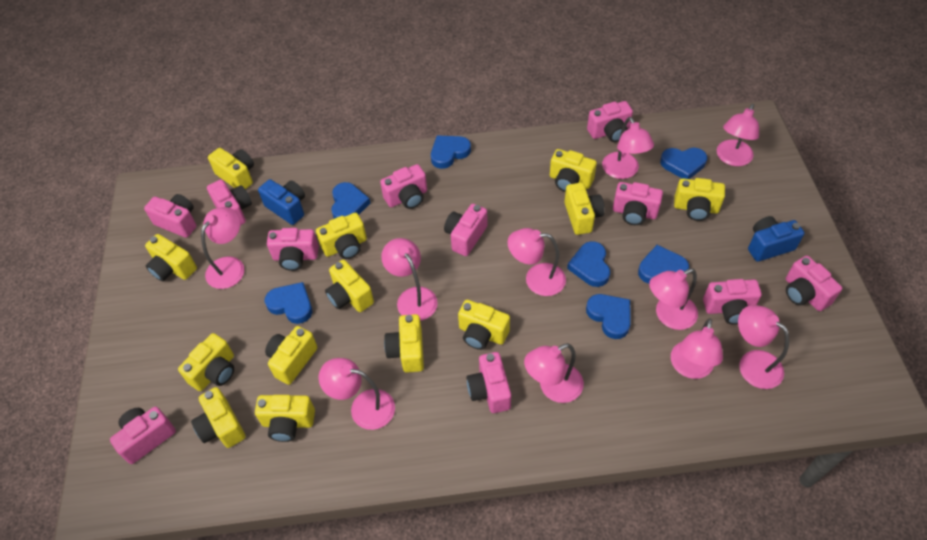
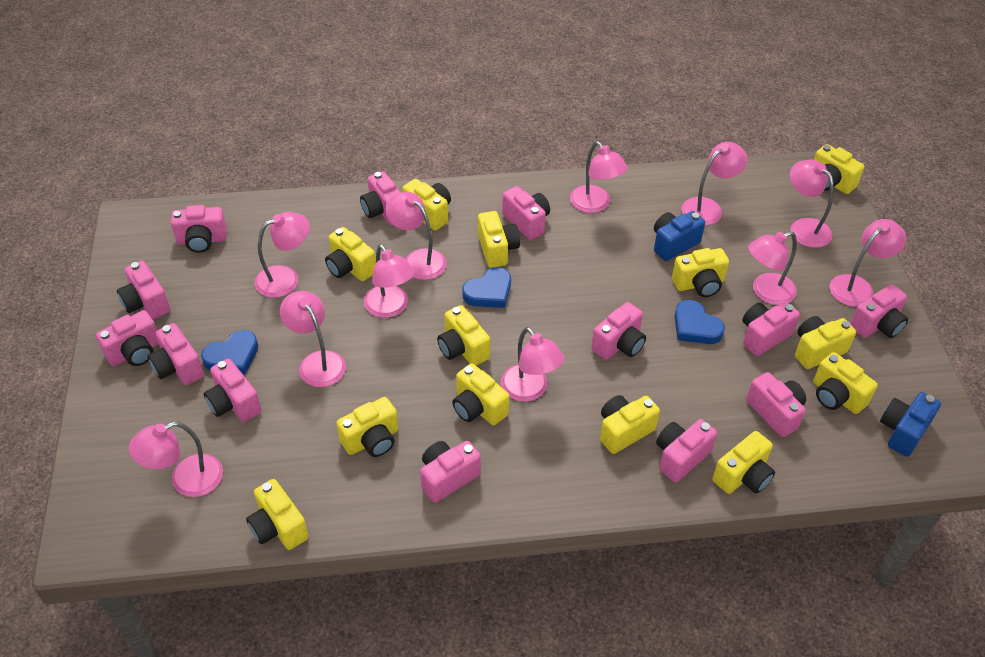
blue heart: 7 -> 3
pink camera: 11 -> 13
pink lamp: 10 -> 11

